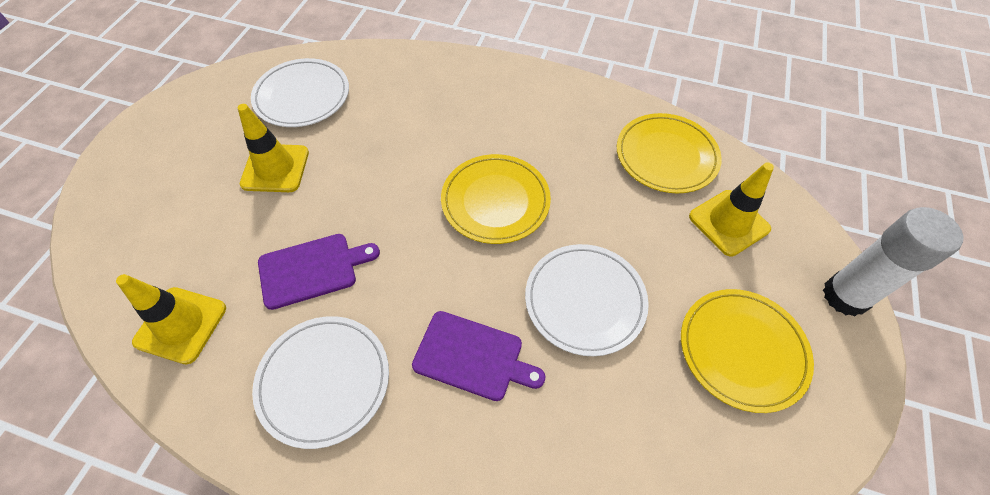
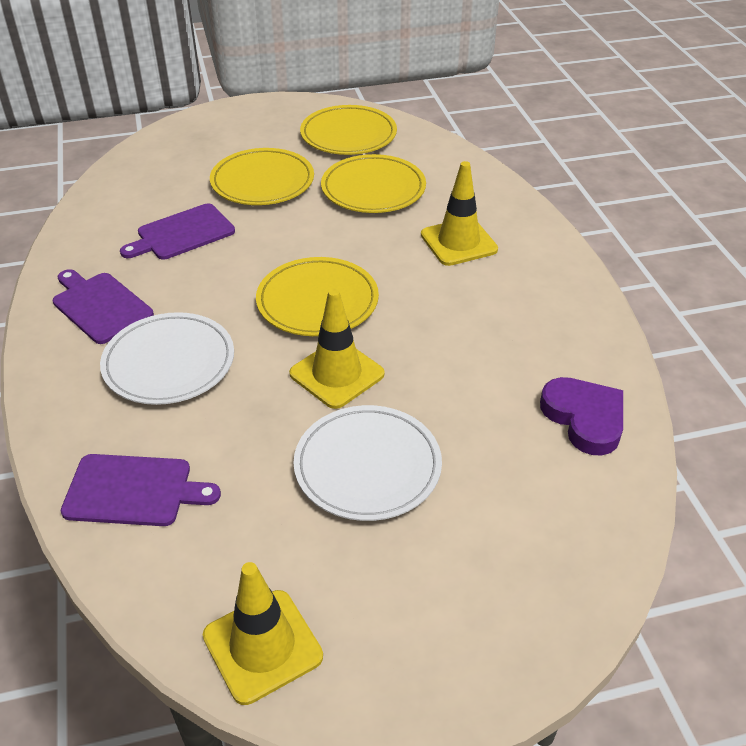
purple cutting board: 2 -> 3
purple heart: 0 -> 1
white glue stick: 1 -> 0
white plate: 3 -> 2
yellow plate: 3 -> 4

